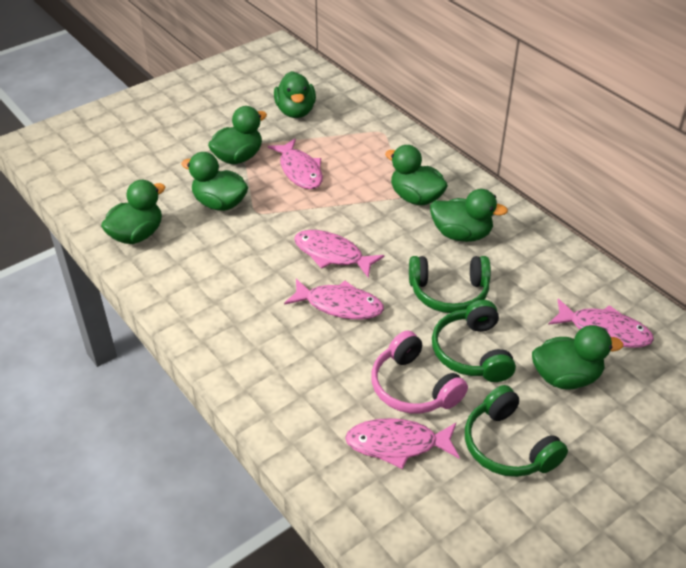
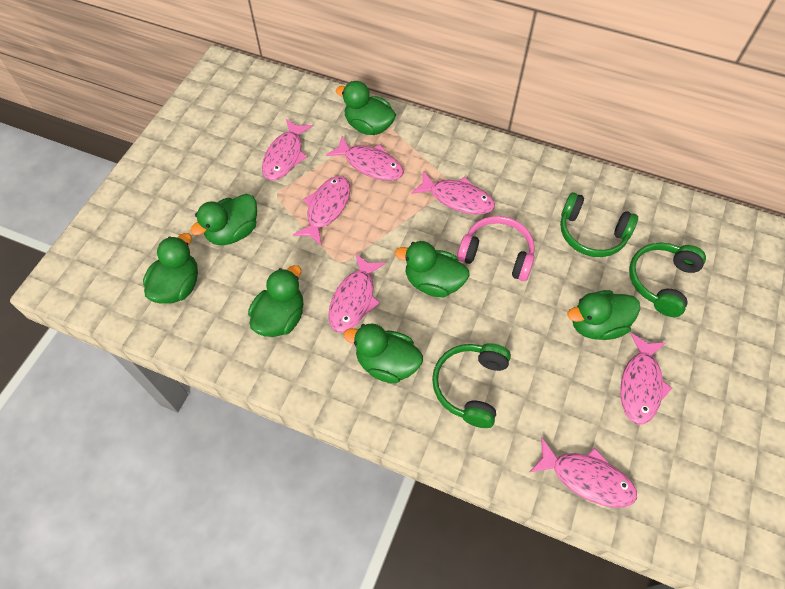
pink fish: 5 -> 7

